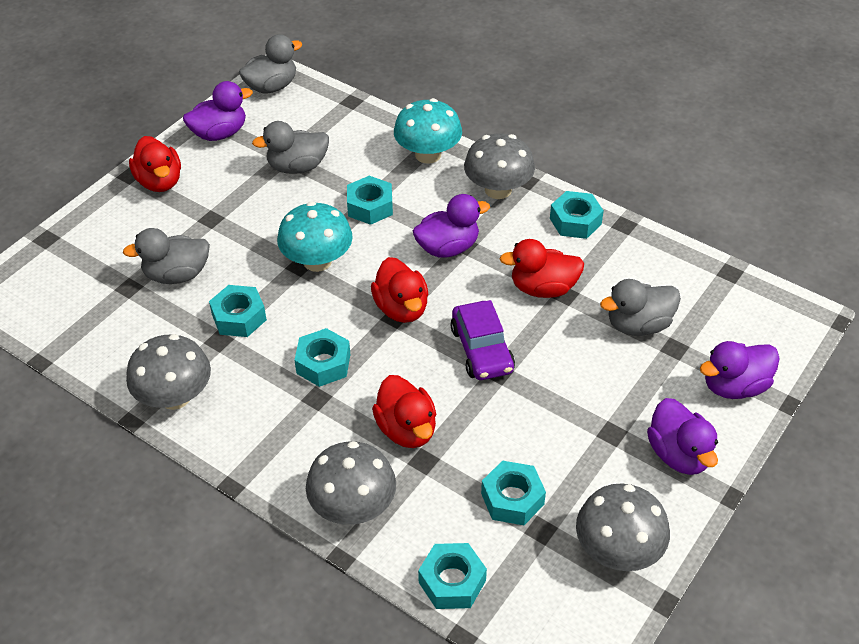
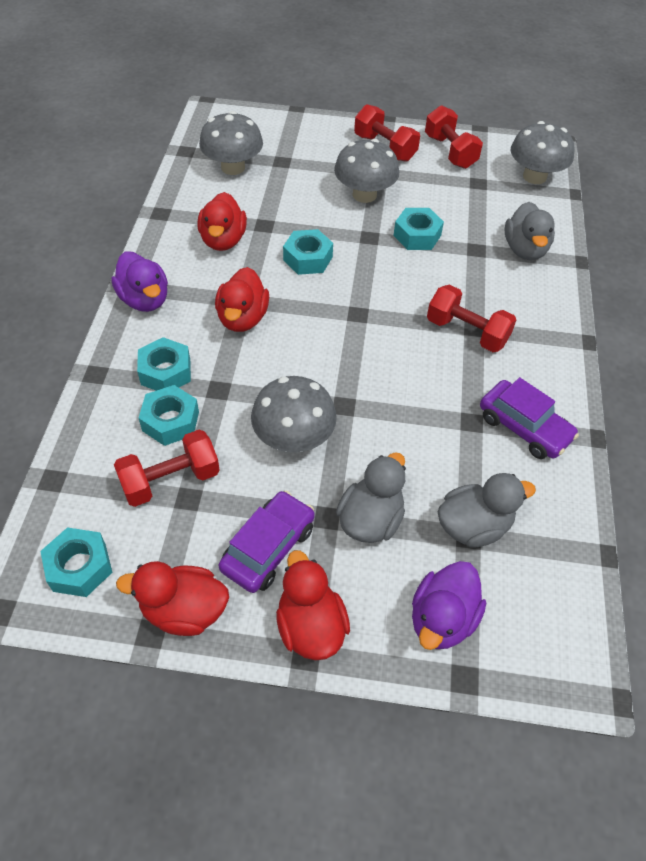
grey duck: 4 -> 3
purple car: 1 -> 2
purple duck: 4 -> 2
red dumbbell: 0 -> 4
turquoise mushroom: 2 -> 0
turquoise nut: 6 -> 5

